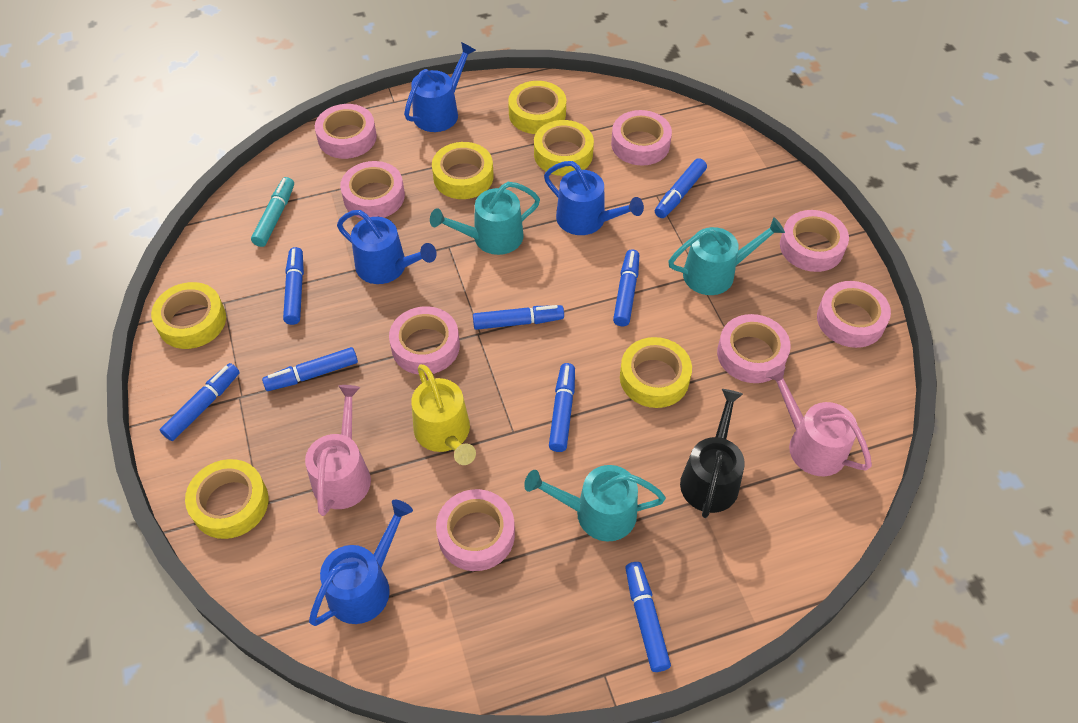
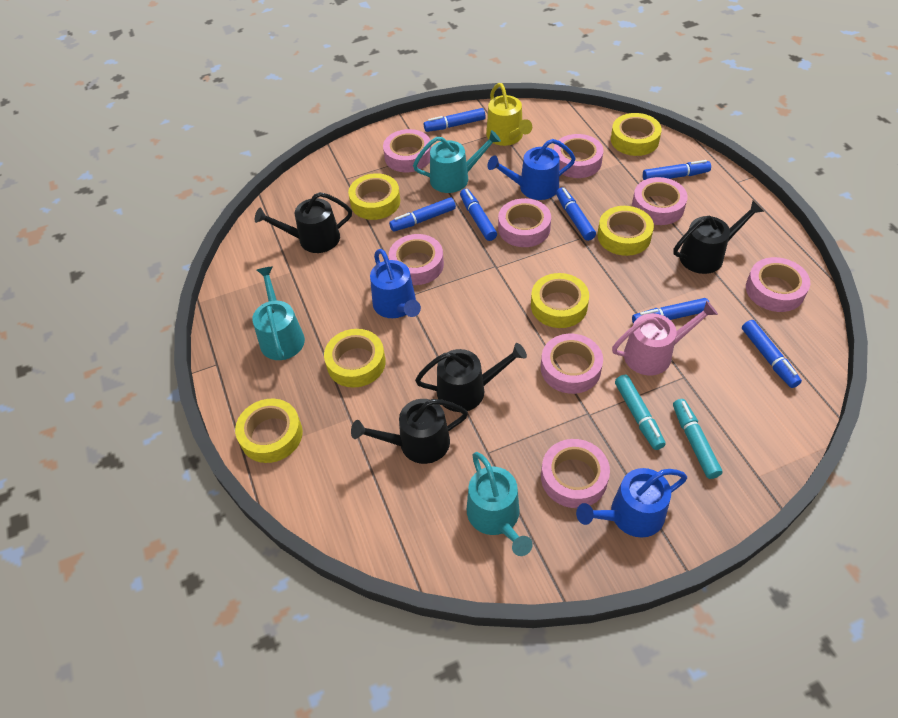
black watering can: 1 -> 4
blue marker: 8 -> 7
blue watering can: 4 -> 3
pink watering can: 2 -> 1
turquoise marker: 1 -> 2

